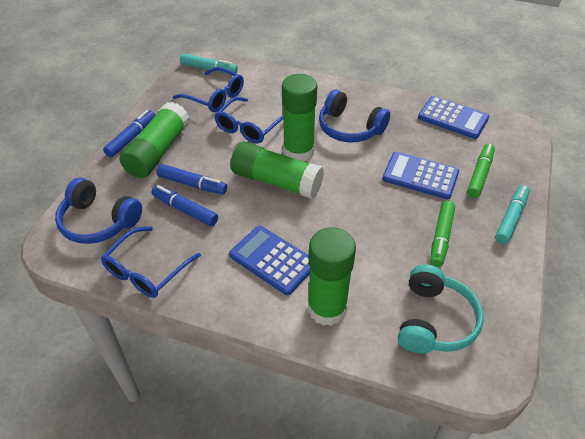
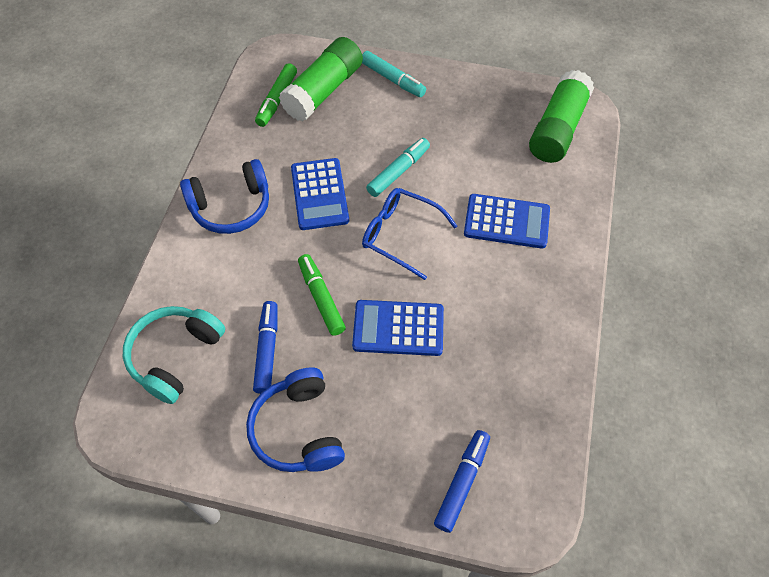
blue glasses: 3 -> 1
blue marker: 3 -> 2
green glue stick: 4 -> 2

